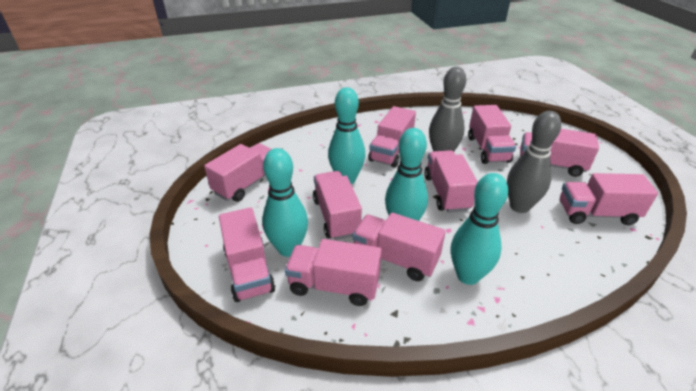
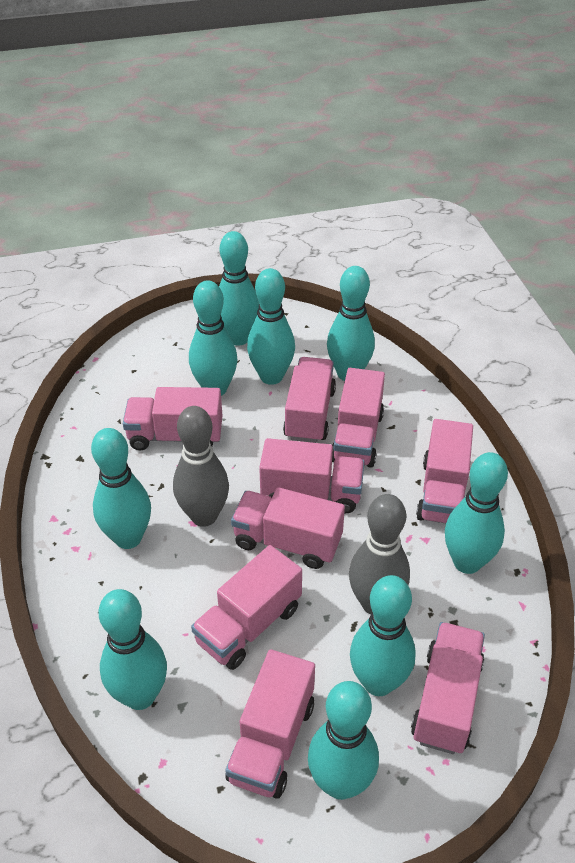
pink truck: 10 -> 9
turquoise bowling pin: 4 -> 9

